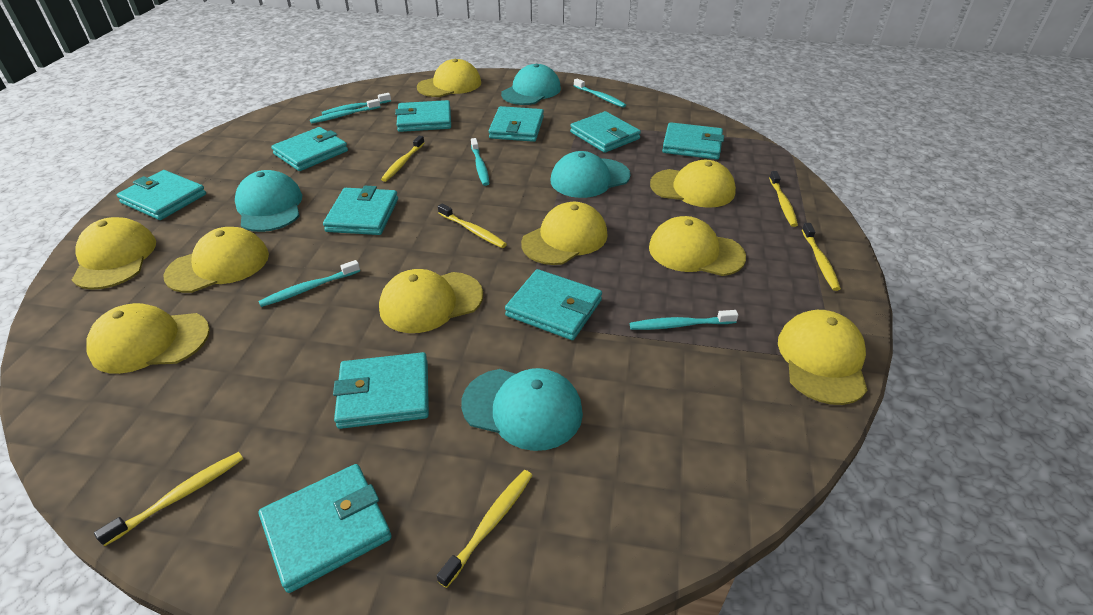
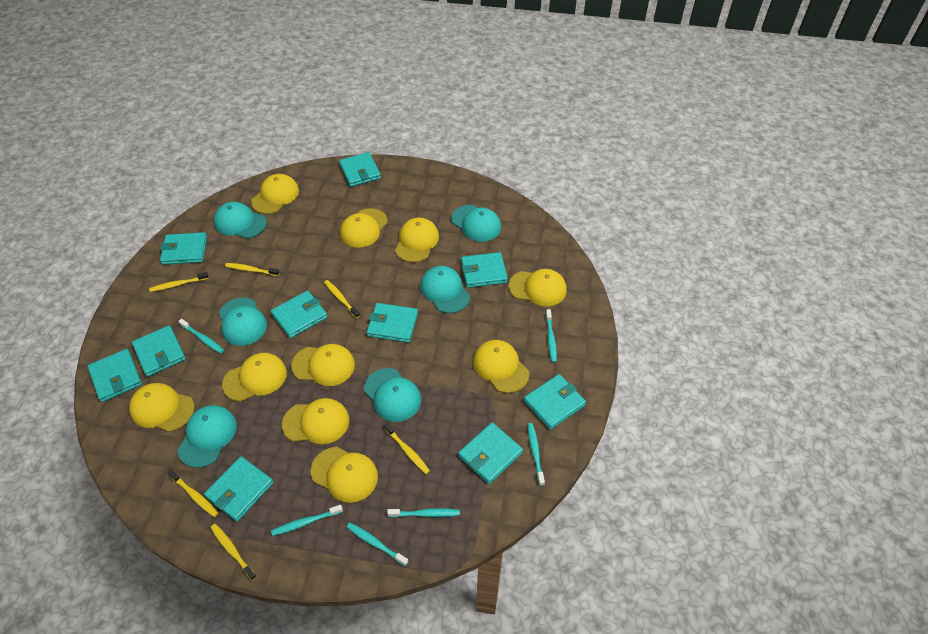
turquoise cap: 4 -> 6
yellow cap: 9 -> 10

